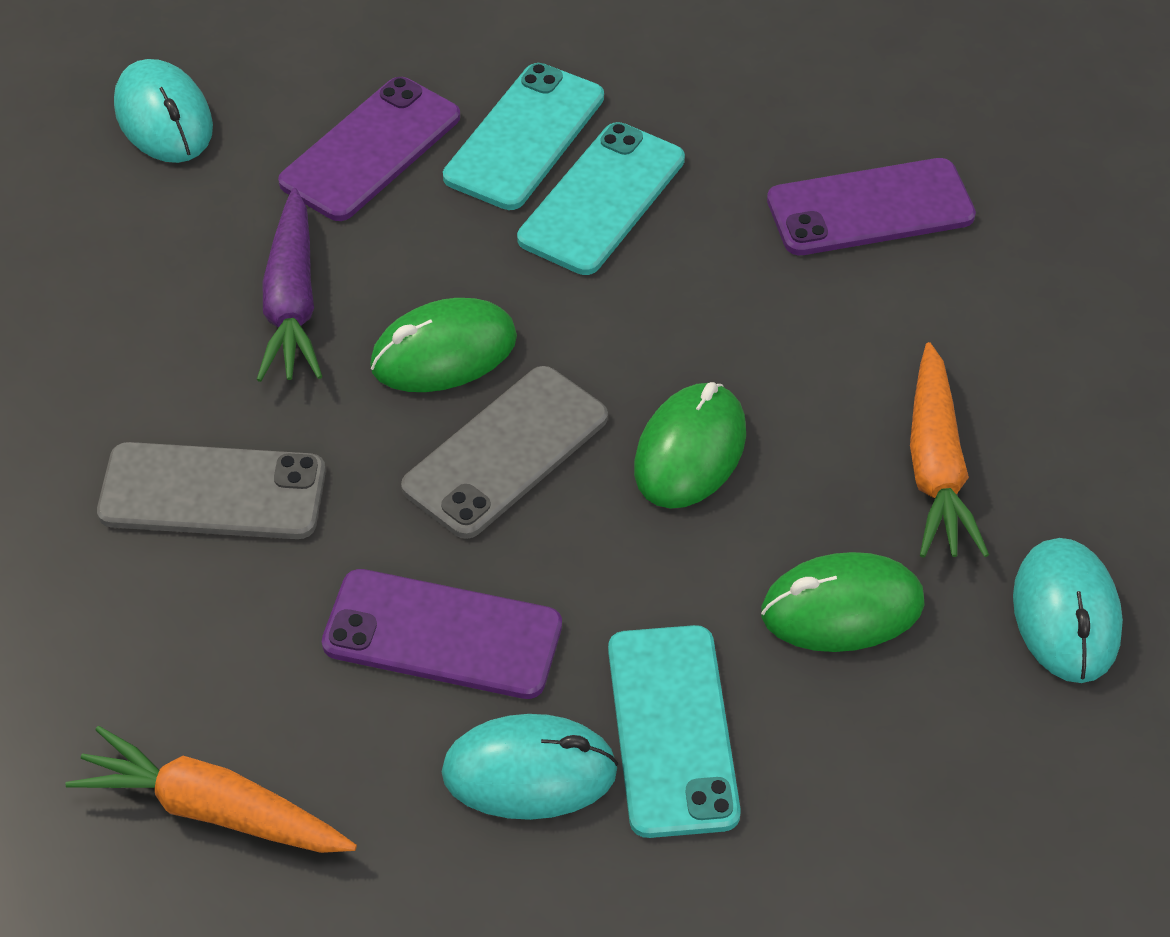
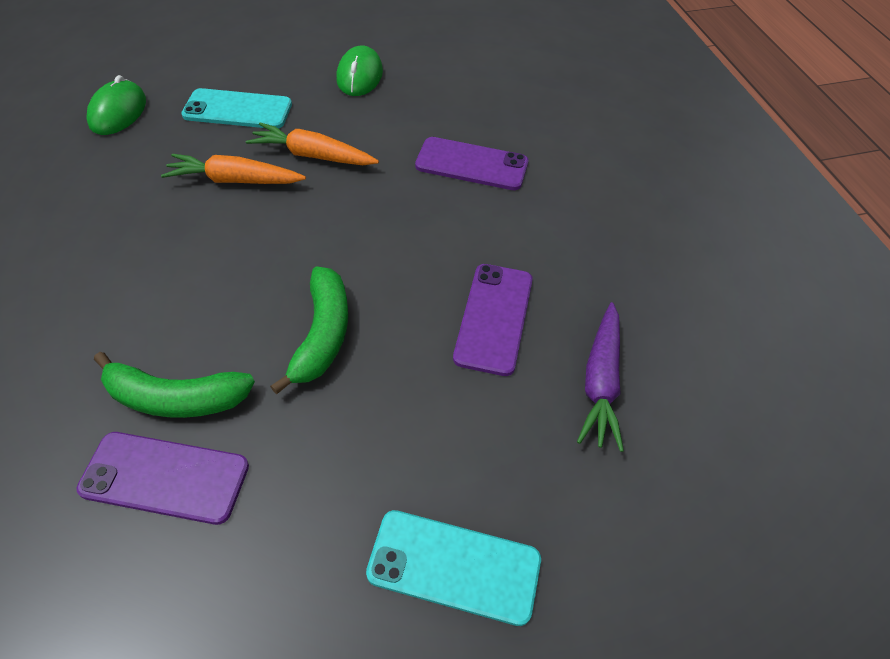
green banana: 0 -> 2
green mouse: 3 -> 2
grey phone: 2 -> 0
turquoise mouse: 3 -> 0
turquoise phone: 3 -> 2

